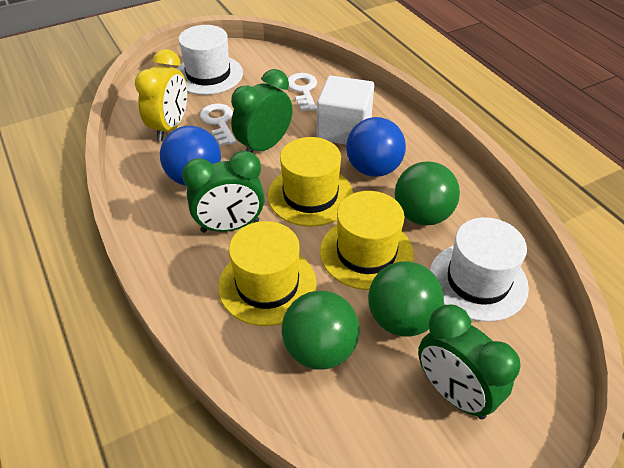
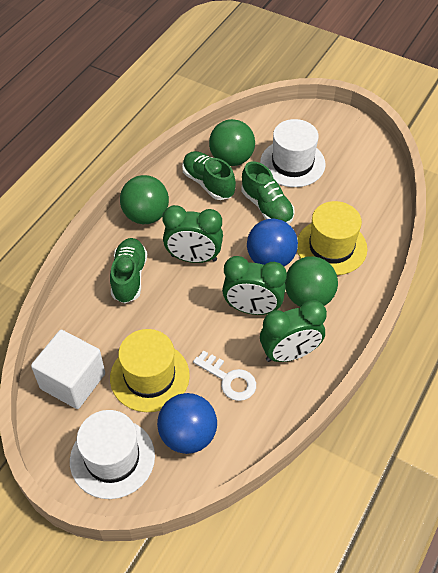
green shoe: 0 -> 3
white key: 2 -> 1
yellow clock: 1 -> 0
yellow hat: 3 -> 2

